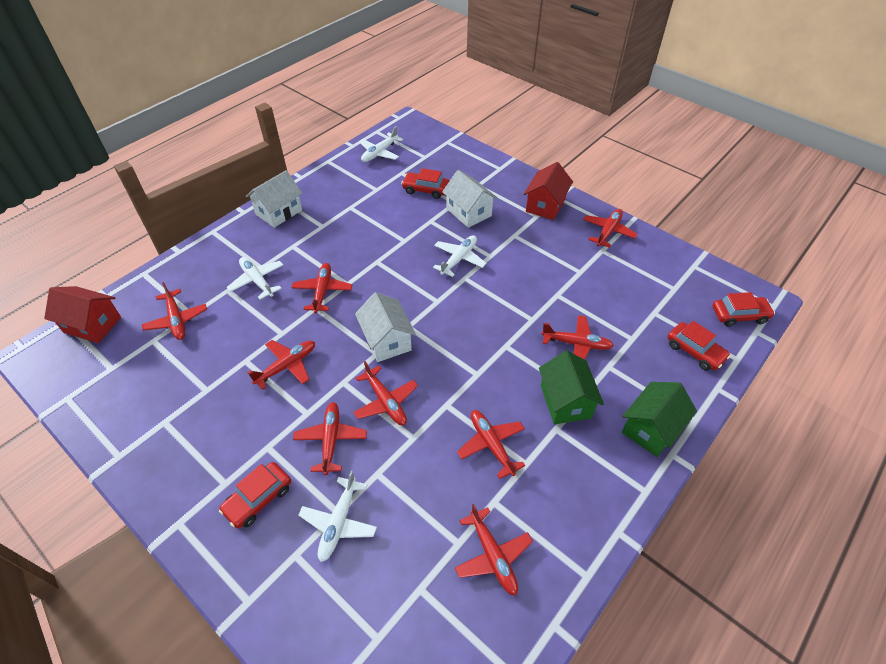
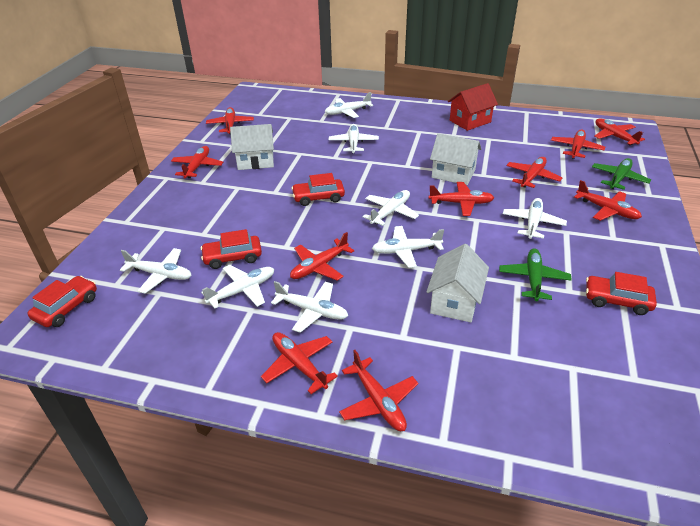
green house: 2 -> 0
green plane: 0 -> 2
red house: 2 -> 1
red plane: 9 -> 10
white plane: 4 -> 8

